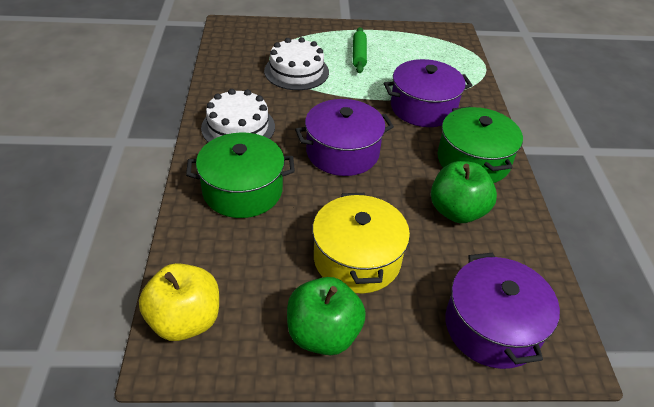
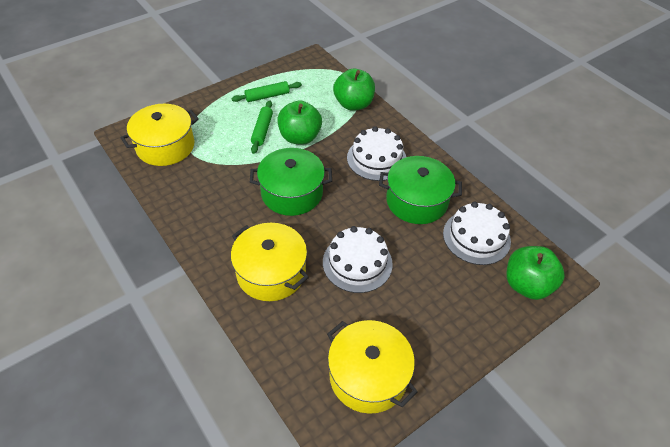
green apple: 2 -> 3
green rolling pin: 1 -> 2
purple pot: 3 -> 0
white cake: 2 -> 3
yellow apple: 1 -> 0
yellow pot: 1 -> 3

